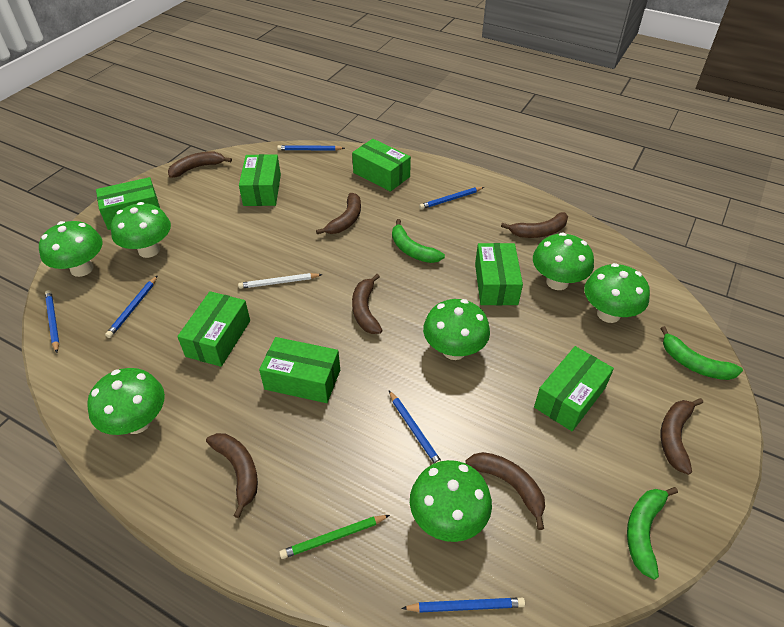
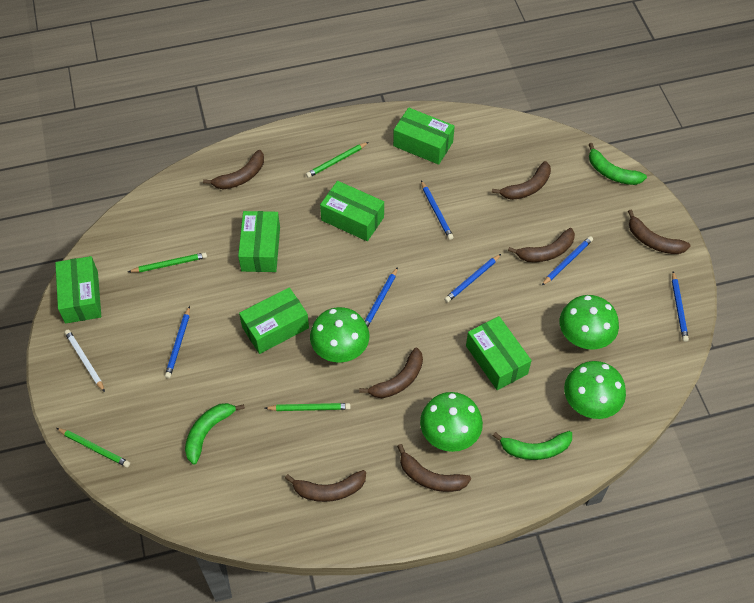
green box: 7 -> 6
green mushroom: 7 -> 4
green pencil: 1 -> 4

